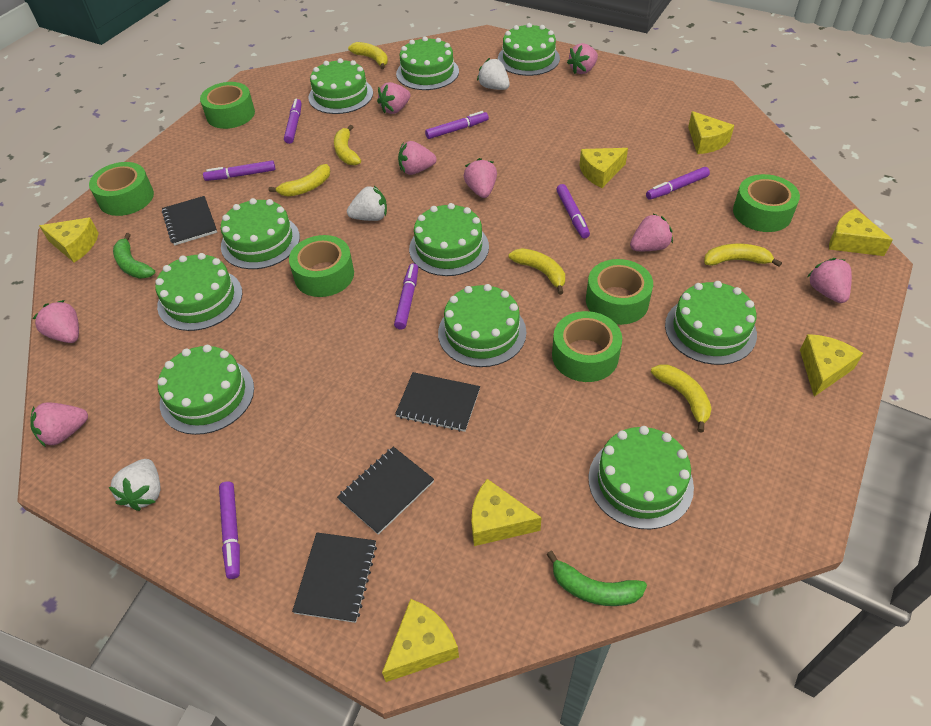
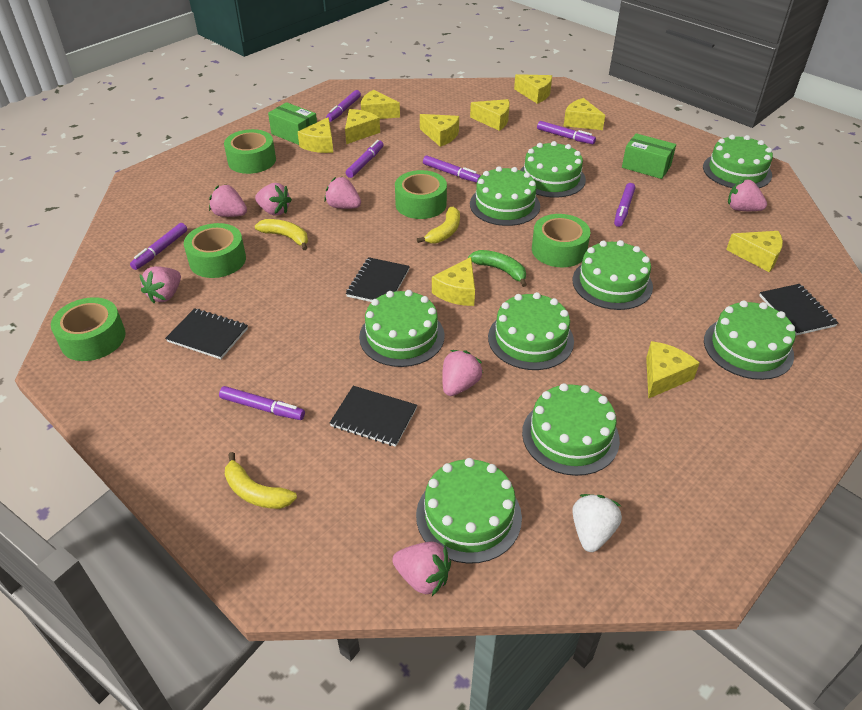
green banana: 2 -> 1
green box: 0 -> 2
green cake: 10 -> 9
green tape: 6 -> 5
pink strawberry: 8 -> 7
white strawberry: 3 -> 1
yellow banana: 6 -> 3
yellow cheese: 7 -> 10

